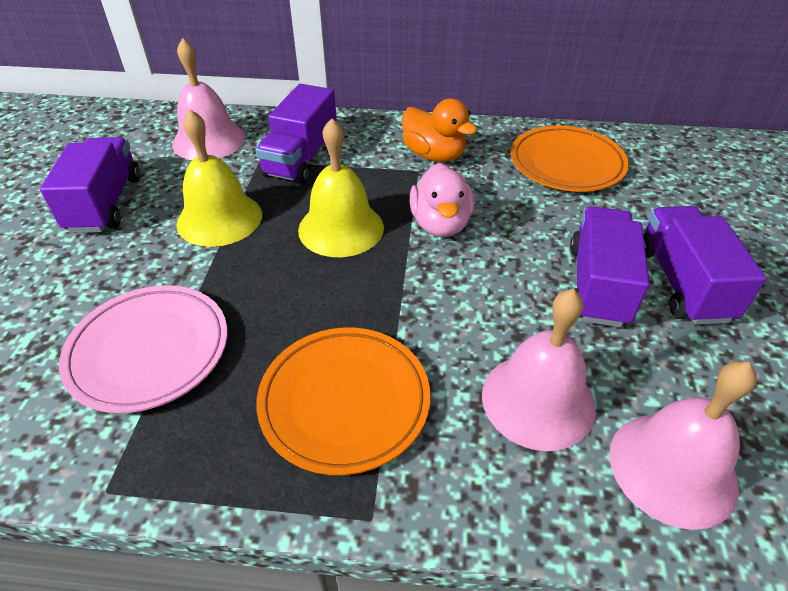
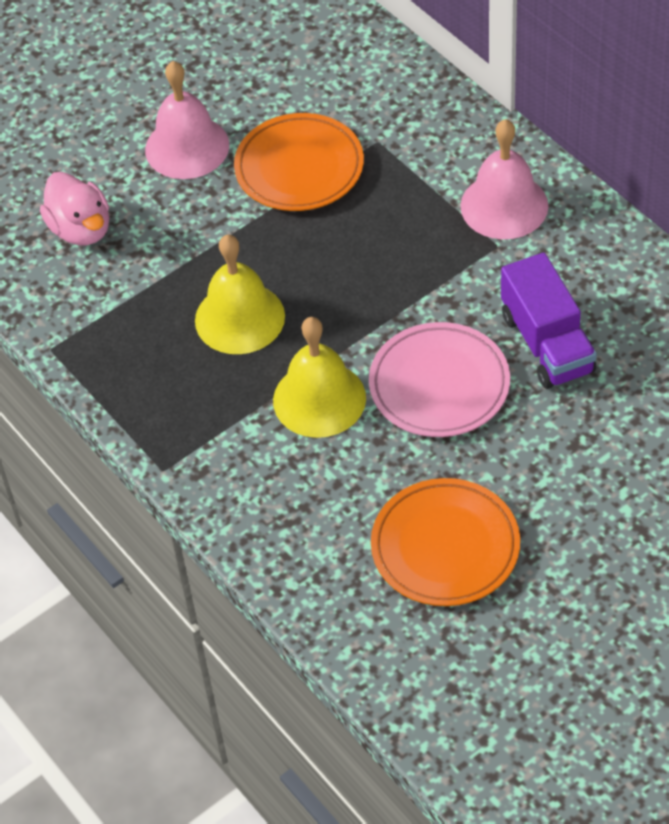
orange duck: 1 -> 0
pink bell: 3 -> 2
purple truck: 4 -> 1

